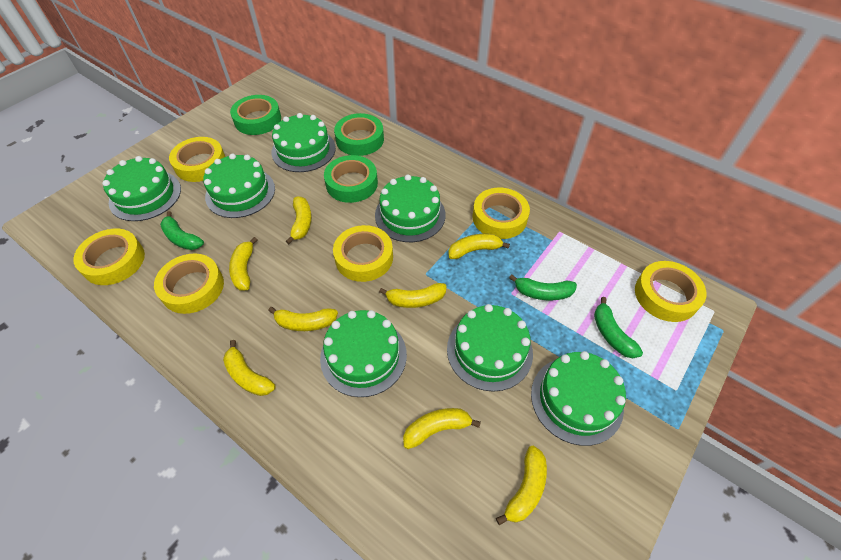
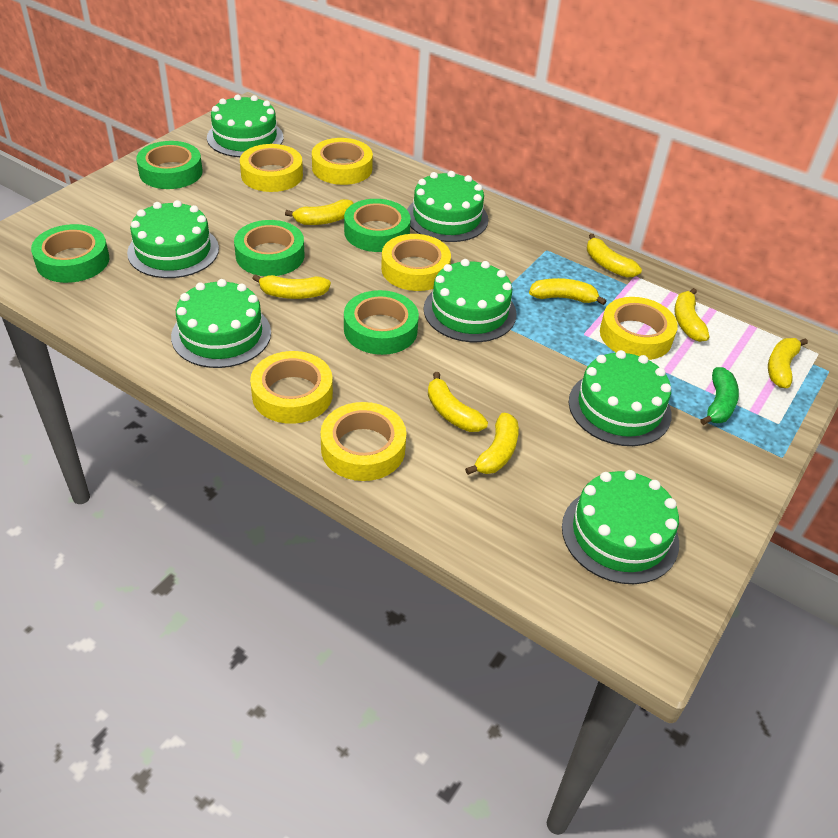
green banana: 3 -> 1
green tape: 3 -> 5

